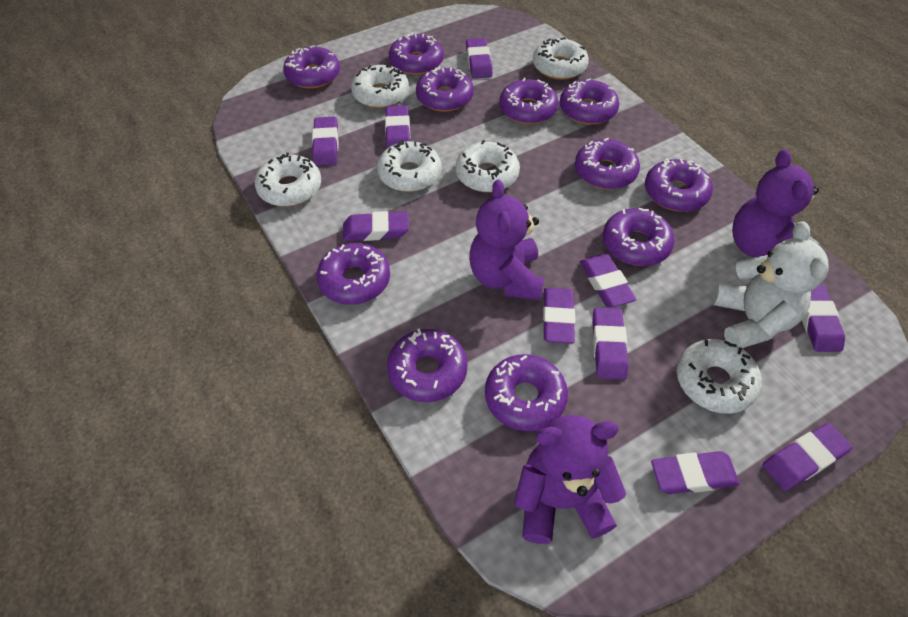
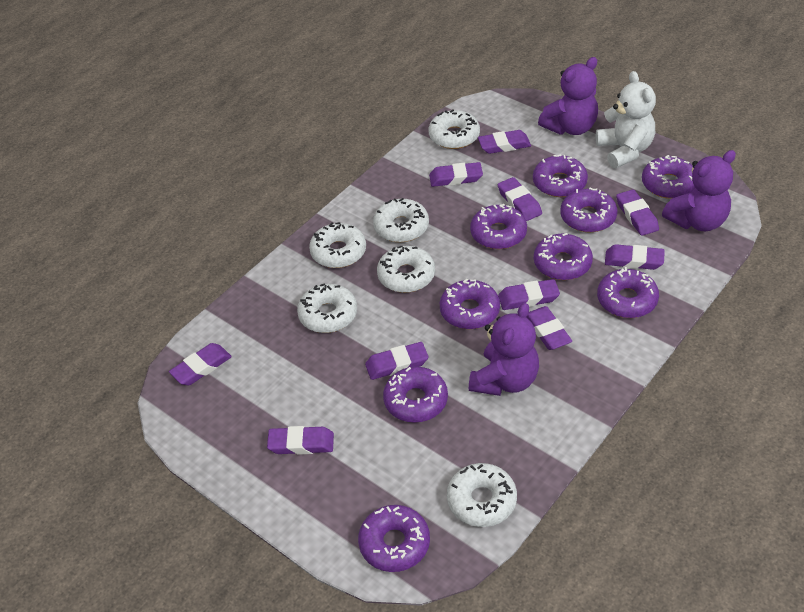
purple donut: 11 -> 9

